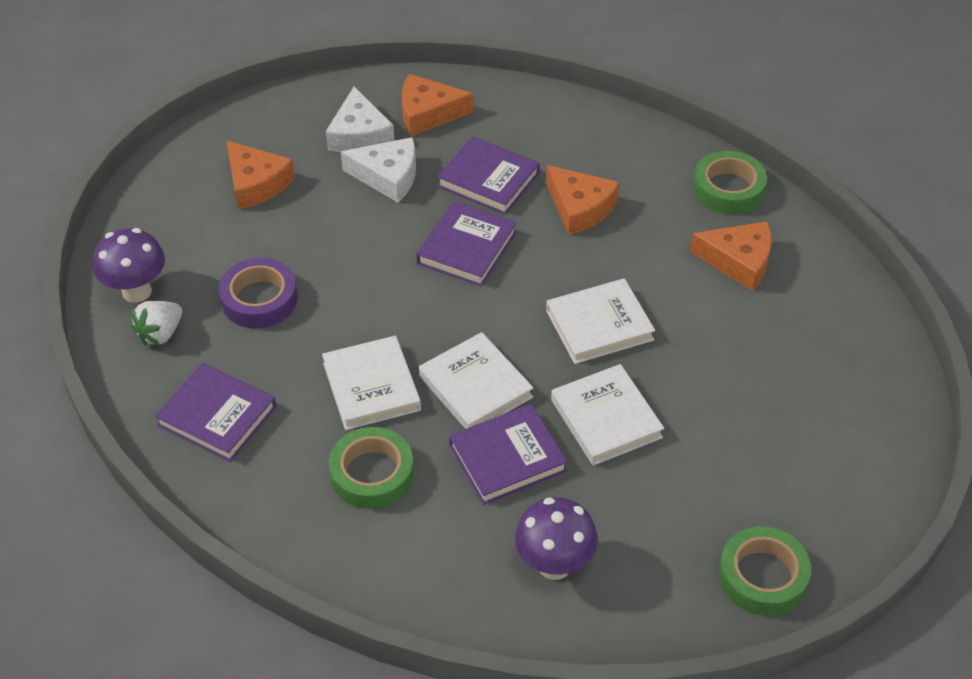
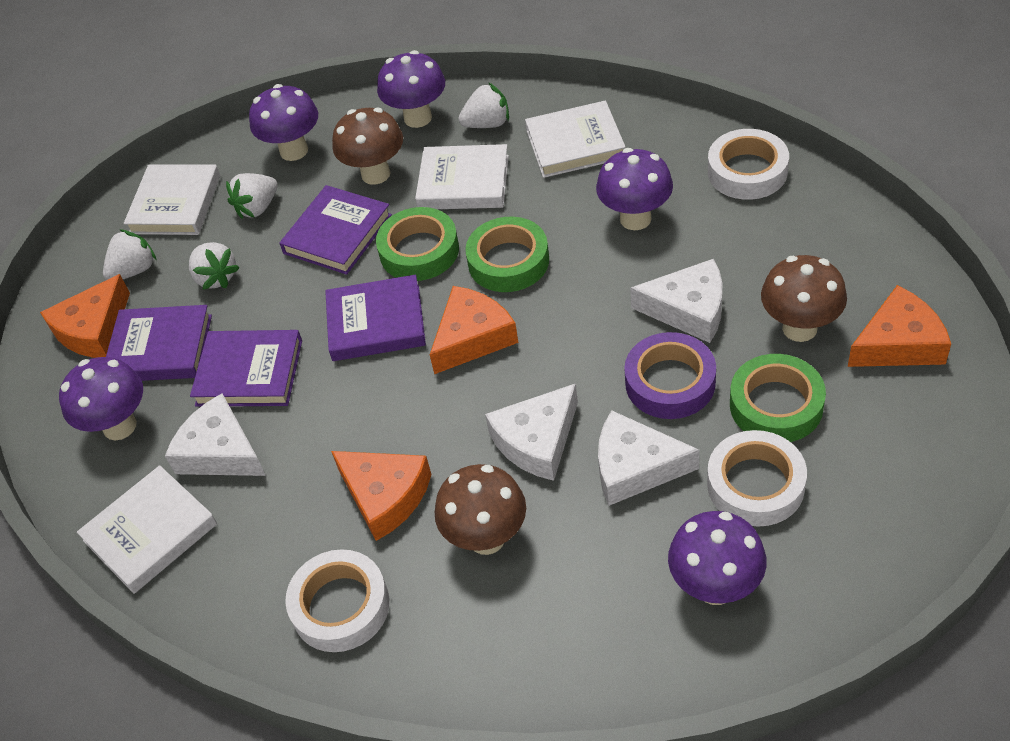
brown mushroom: 0 -> 3
purple mushroom: 2 -> 5
white cheese: 2 -> 4
white strawberry: 1 -> 4
white tape: 0 -> 3

